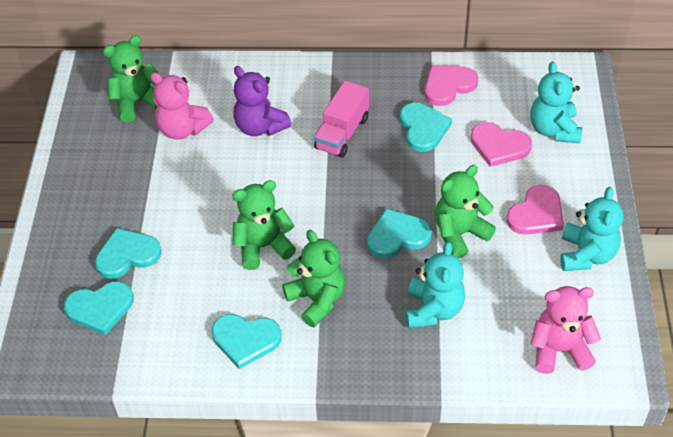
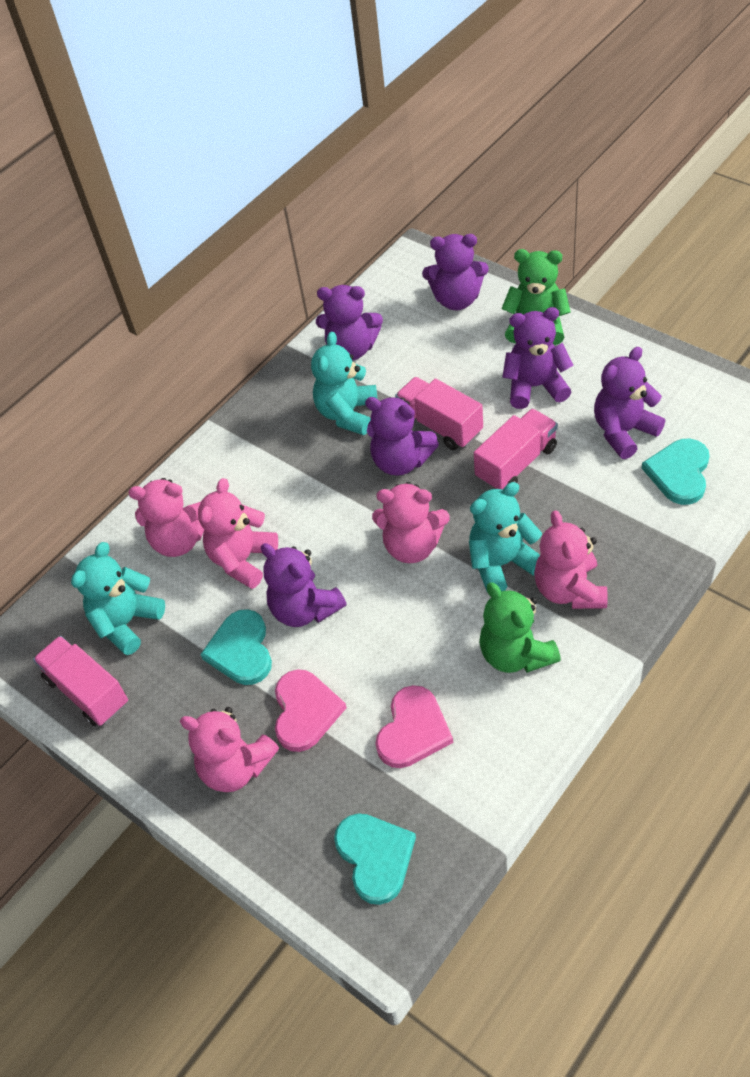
green teddy bear: 4 -> 2
pink heart: 3 -> 2
pink teddy bear: 2 -> 5
pink truck: 1 -> 3
purple teddy bear: 1 -> 6
turquoise heart: 5 -> 3

